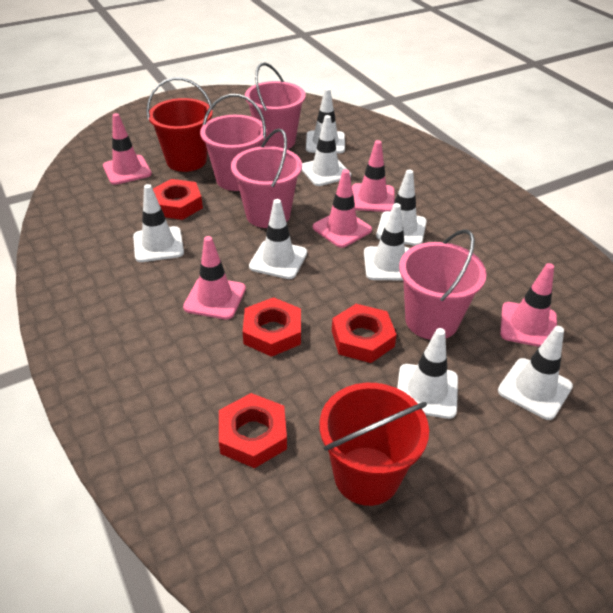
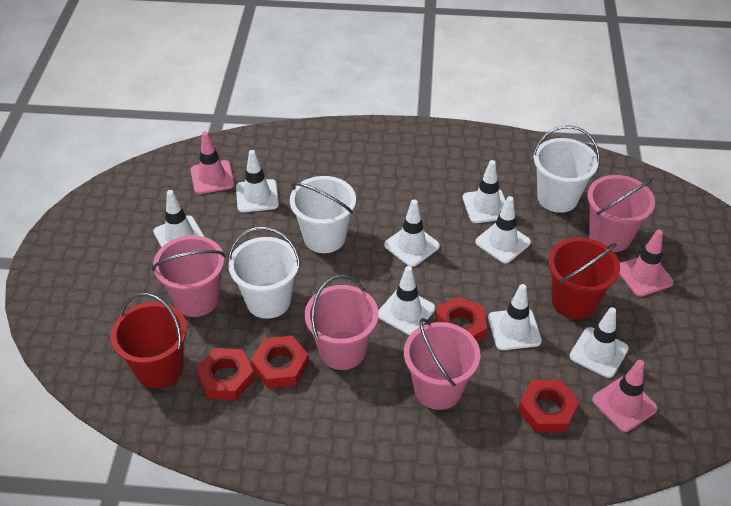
pink traffic cone: 5 -> 3
white bucket: 0 -> 3

